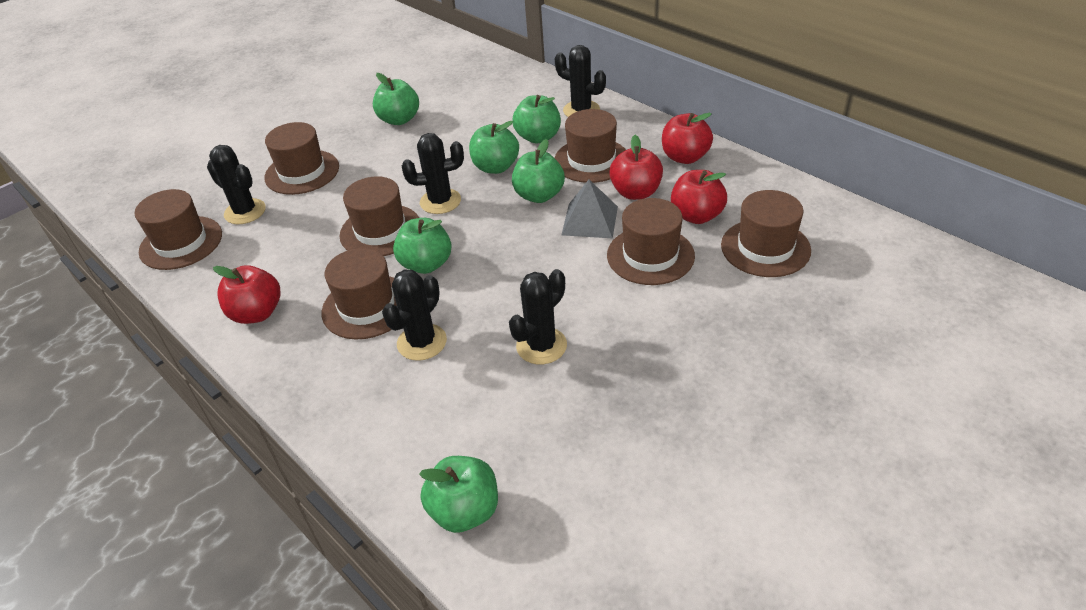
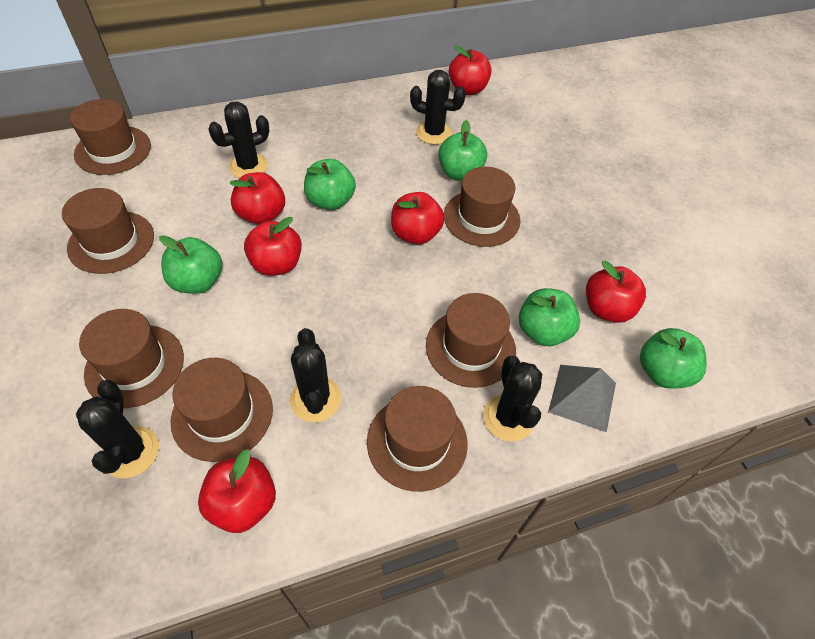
green apple: 6 -> 5
red apple: 4 -> 6

